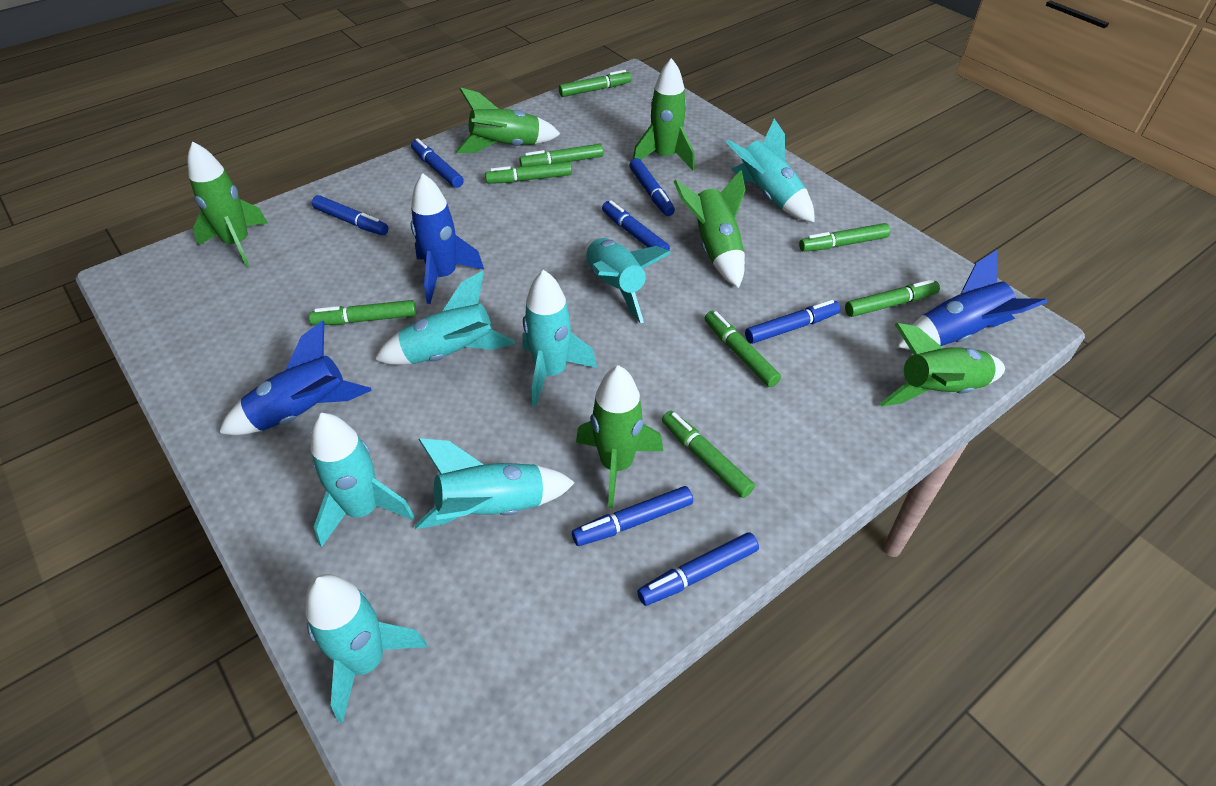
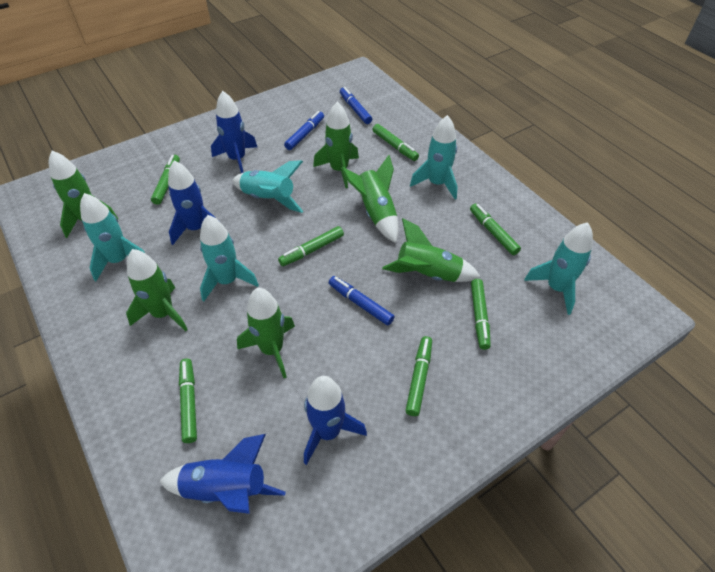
blue marker: 7 -> 3
blue rocket: 3 -> 4
green marker: 8 -> 7
turquoise rocket: 7 -> 5

